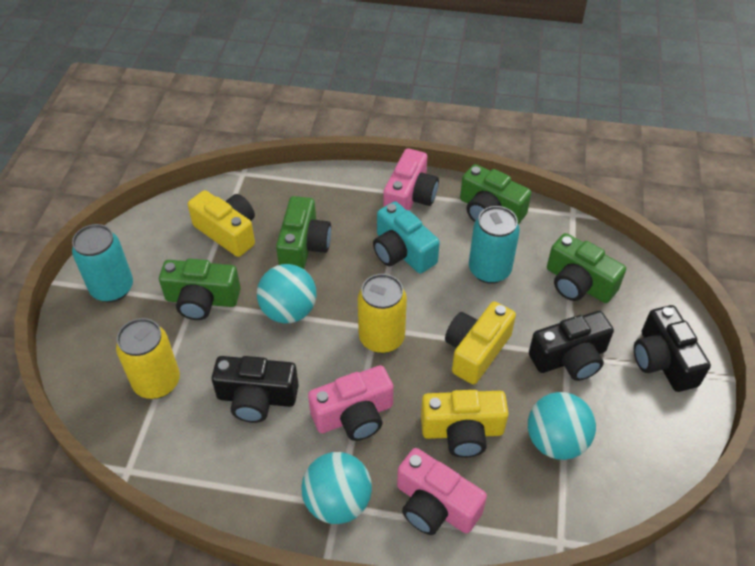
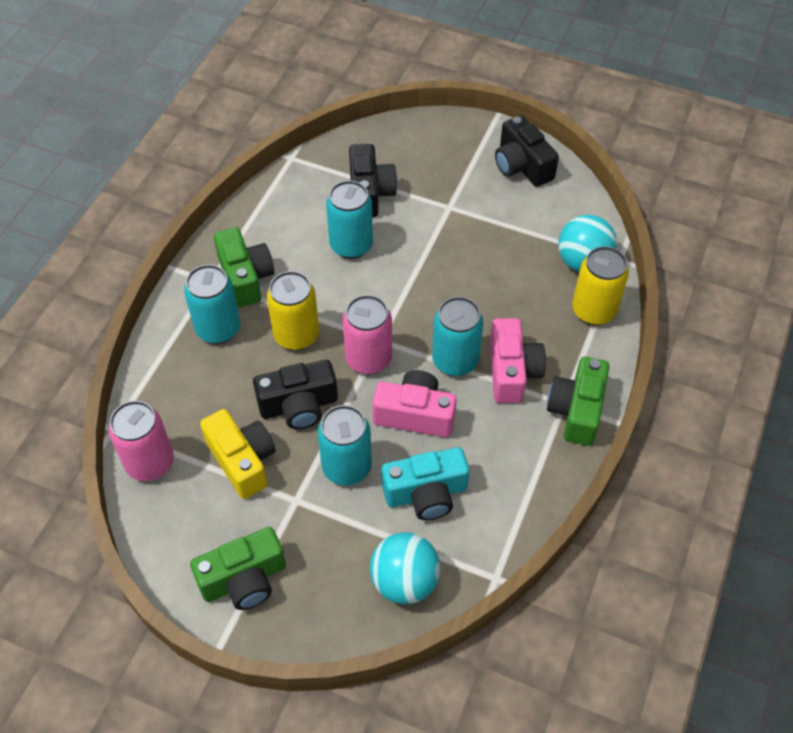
green camera: 4 -> 3
pink camera: 3 -> 2
pink can: 0 -> 2
turquoise ball: 3 -> 2
turquoise can: 2 -> 4
yellow camera: 3 -> 1

